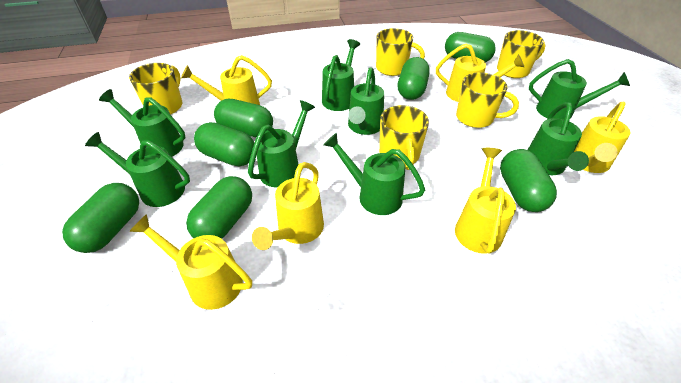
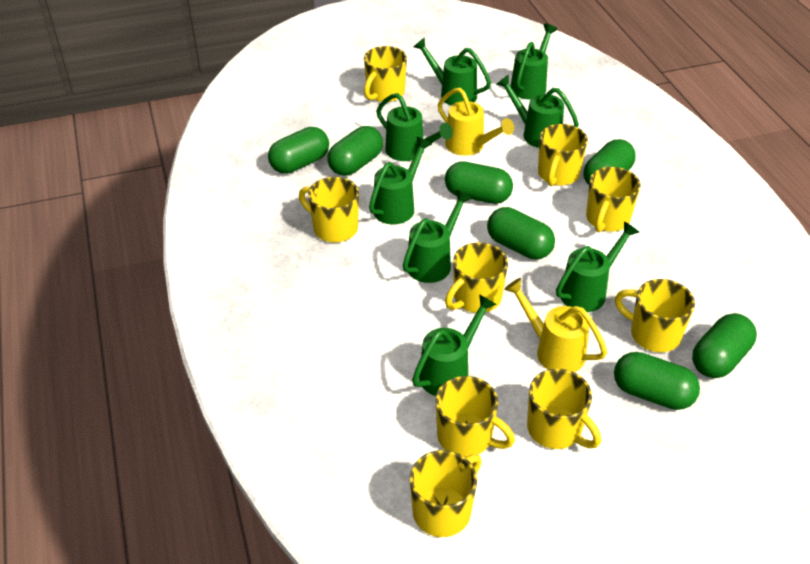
yellow mug: 5 -> 9
yellow watering can: 6 -> 2

